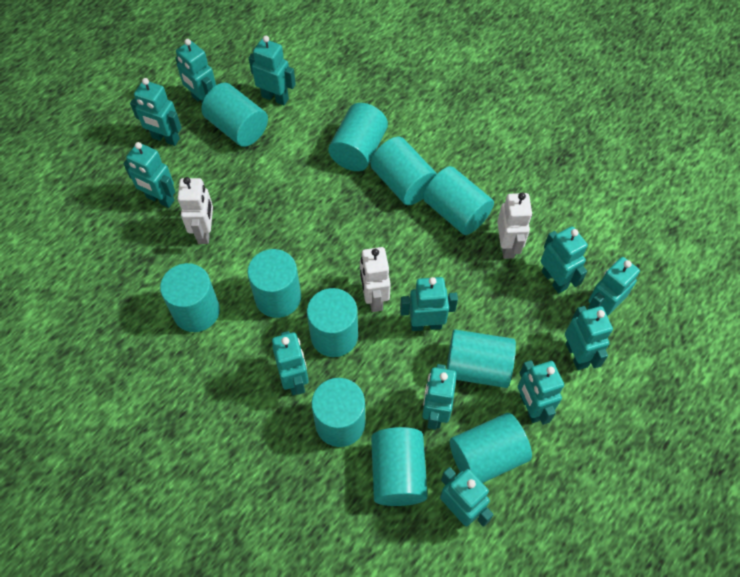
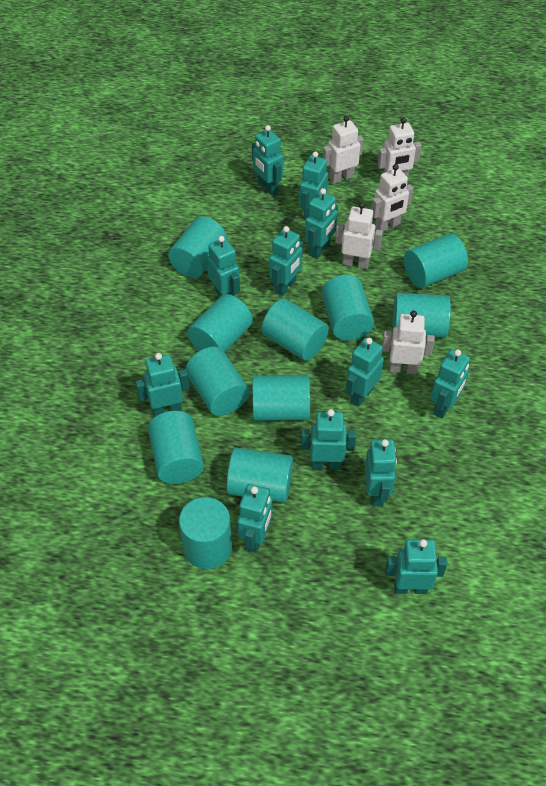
white robot: 3 -> 5

